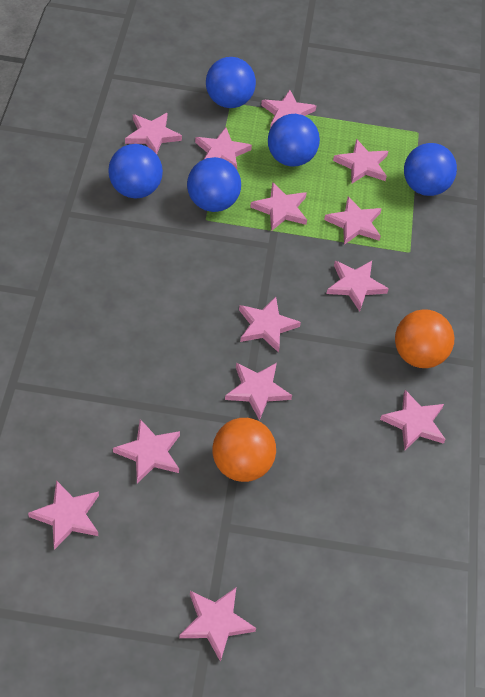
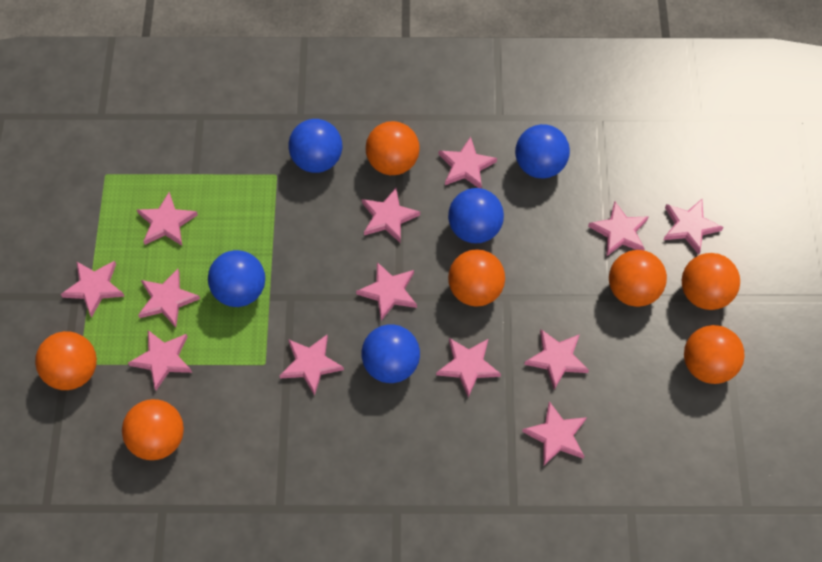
orange ball: 2 -> 7

